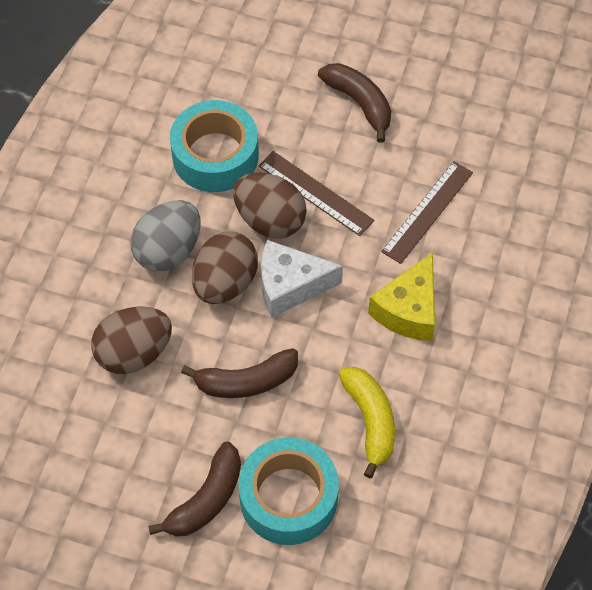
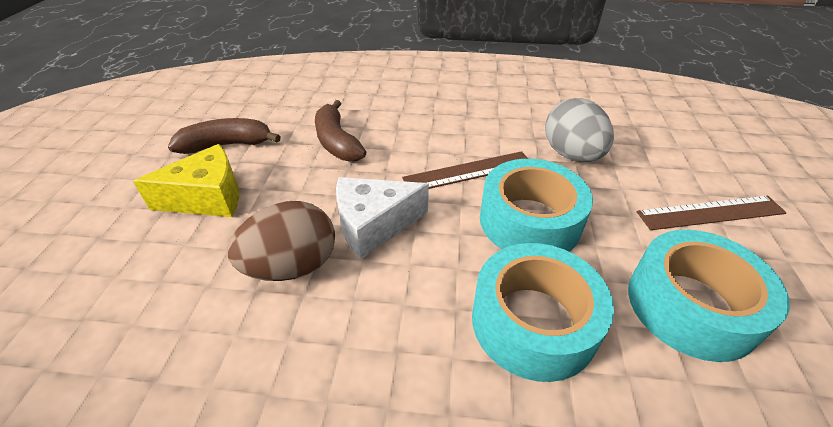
brown banana: 3 -> 2
brown egg: 3 -> 1
turquoise tape: 2 -> 3
yellow banana: 1 -> 0

